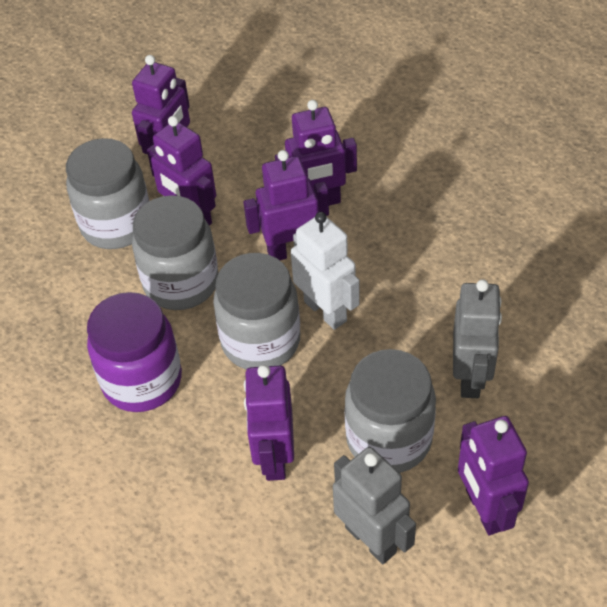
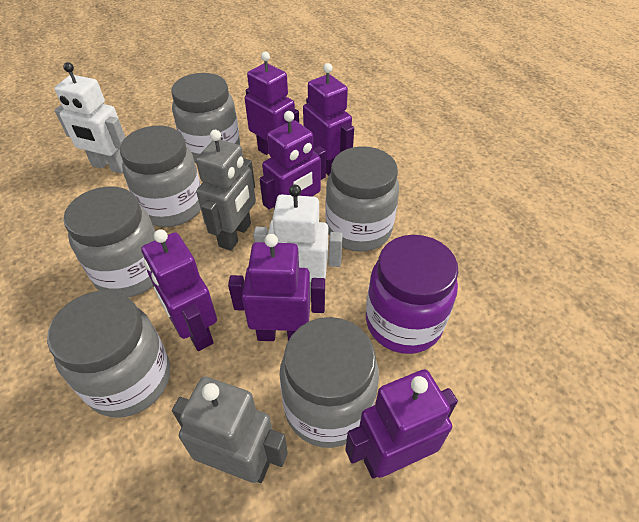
grey jar: 4 -> 6
white robot: 1 -> 2

